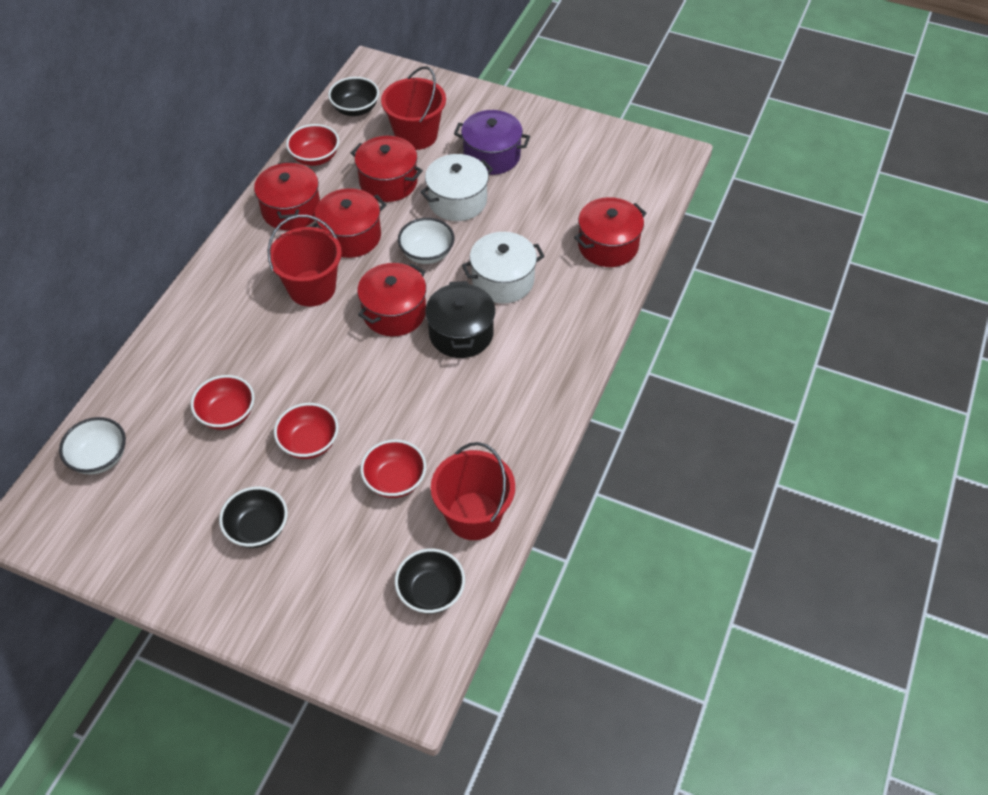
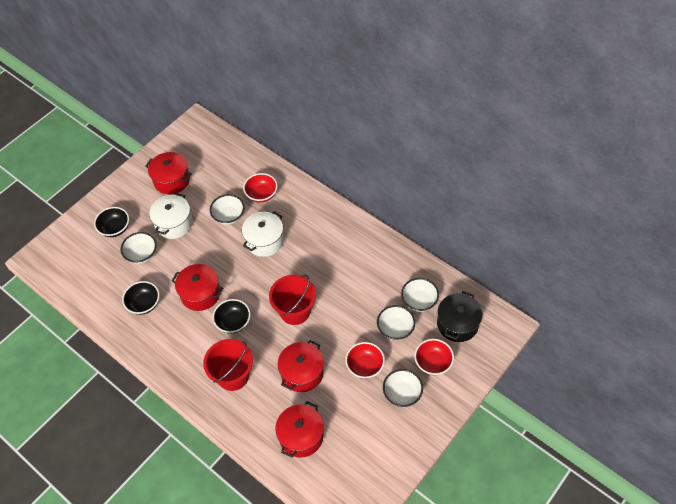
purple pot: 1 -> 0
red bowl: 4 -> 3
red bucket: 3 -> 2
red pot: 5 -> 4
white bowl: 2 -> 5

